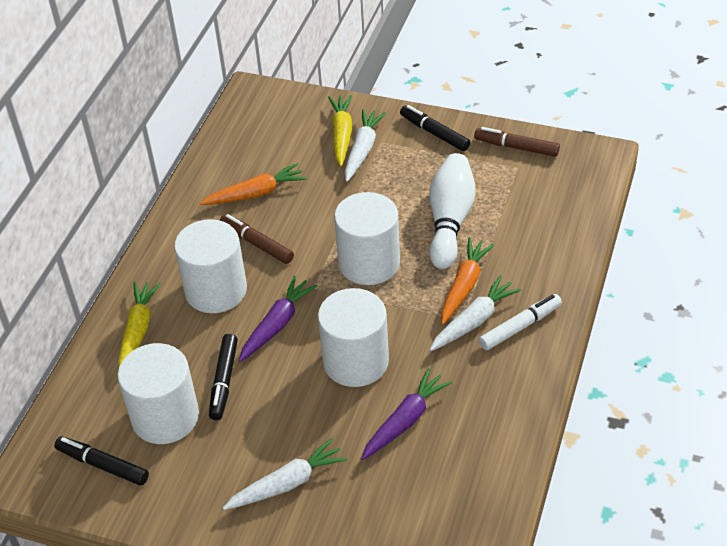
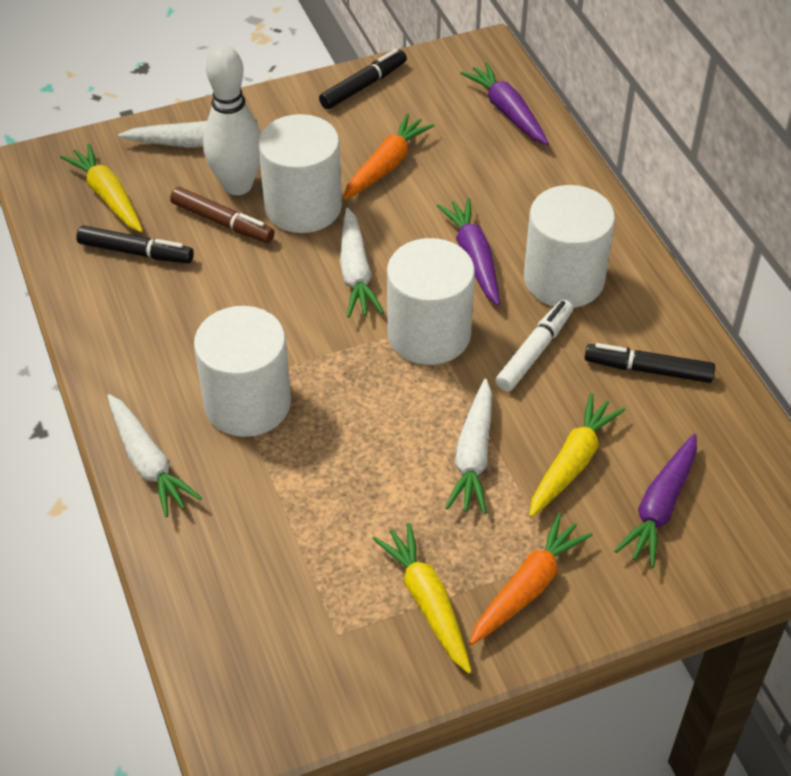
brown marker: 2 -> 1
purple carrot: 2 -> 3
white carrot: 3 -> 4
yellow carrot: 2 -> 3

